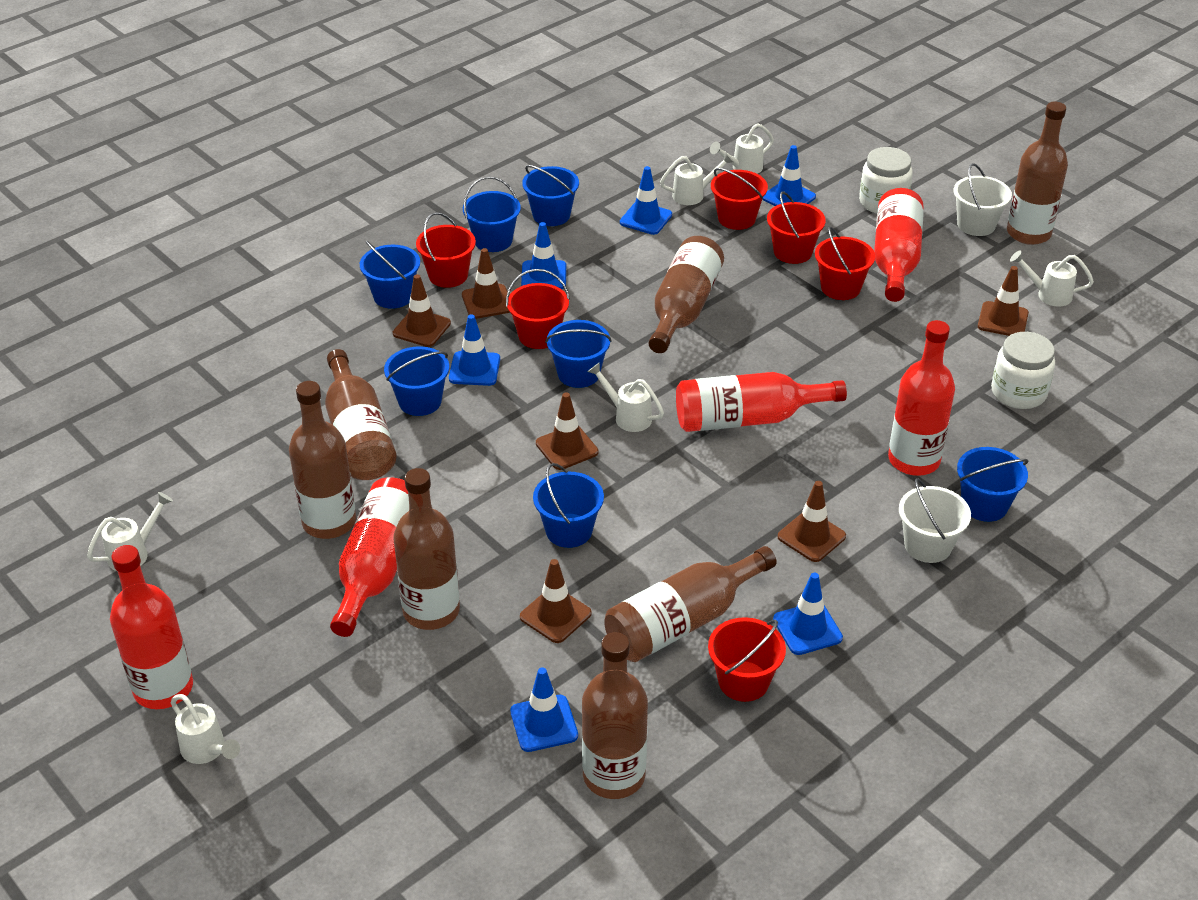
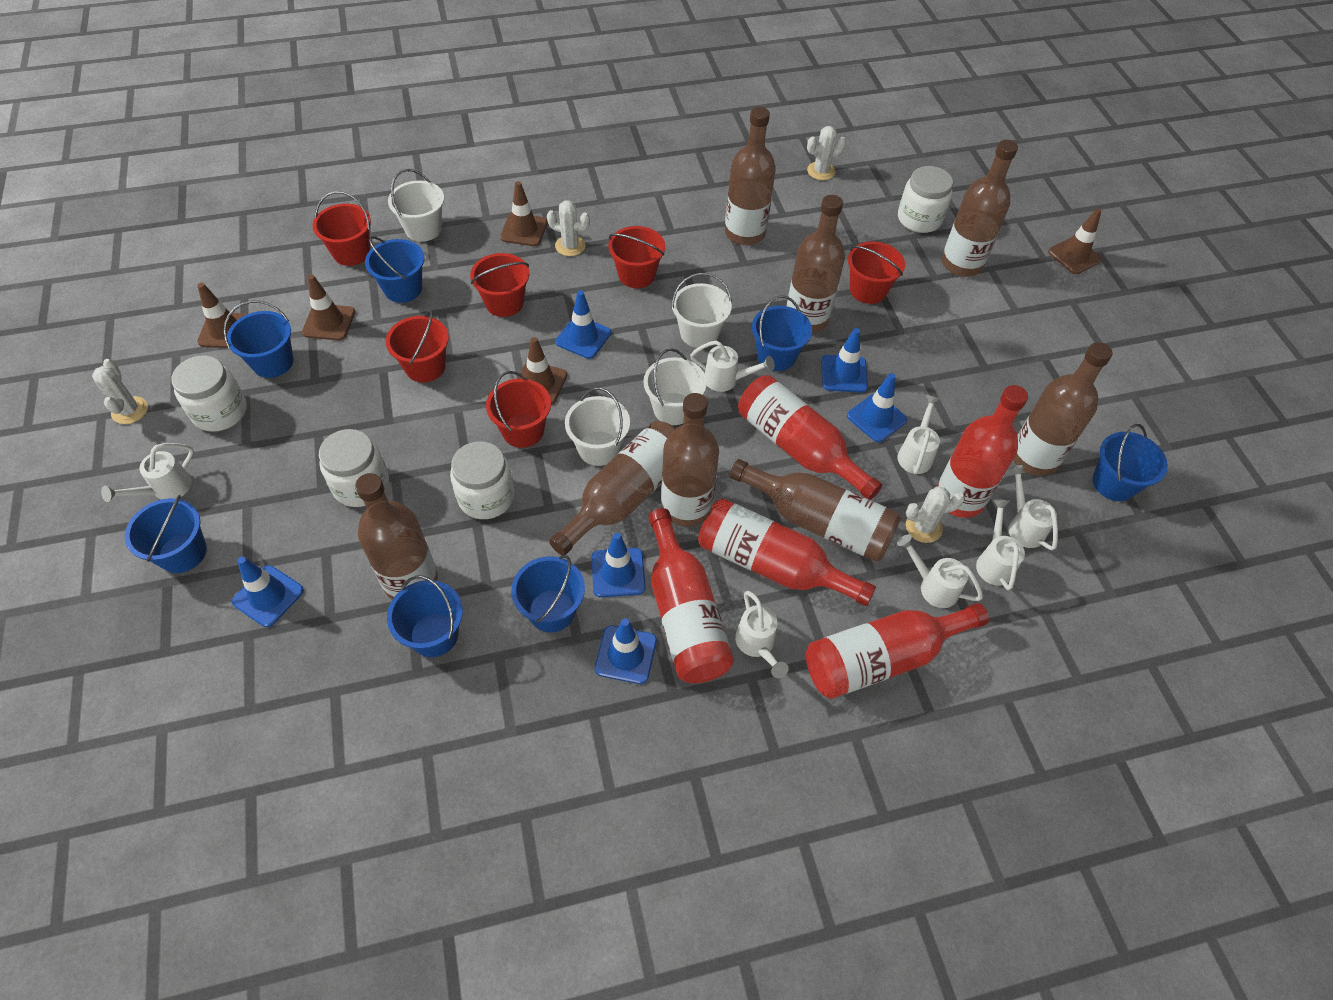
brown bottle: 7 -> 8
brown traffic cone: 6 -> 5
white bucket: 2 -> 4
white cactus: 0 -> 4
white jar: 2 -> 4
white watering can: 6 -> 7

